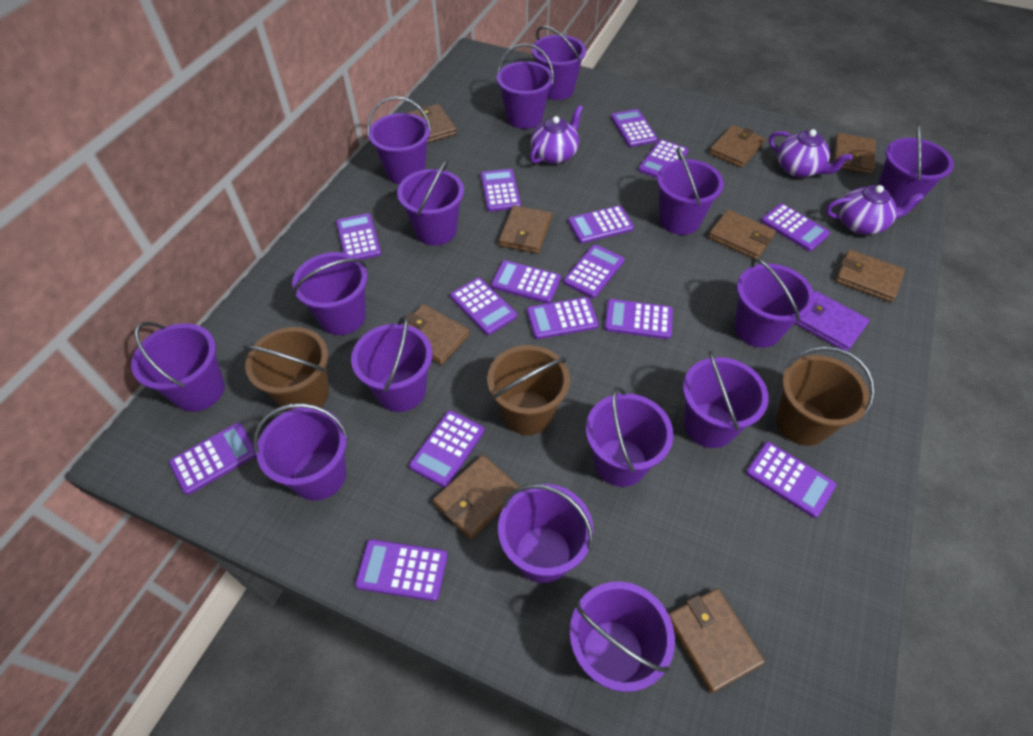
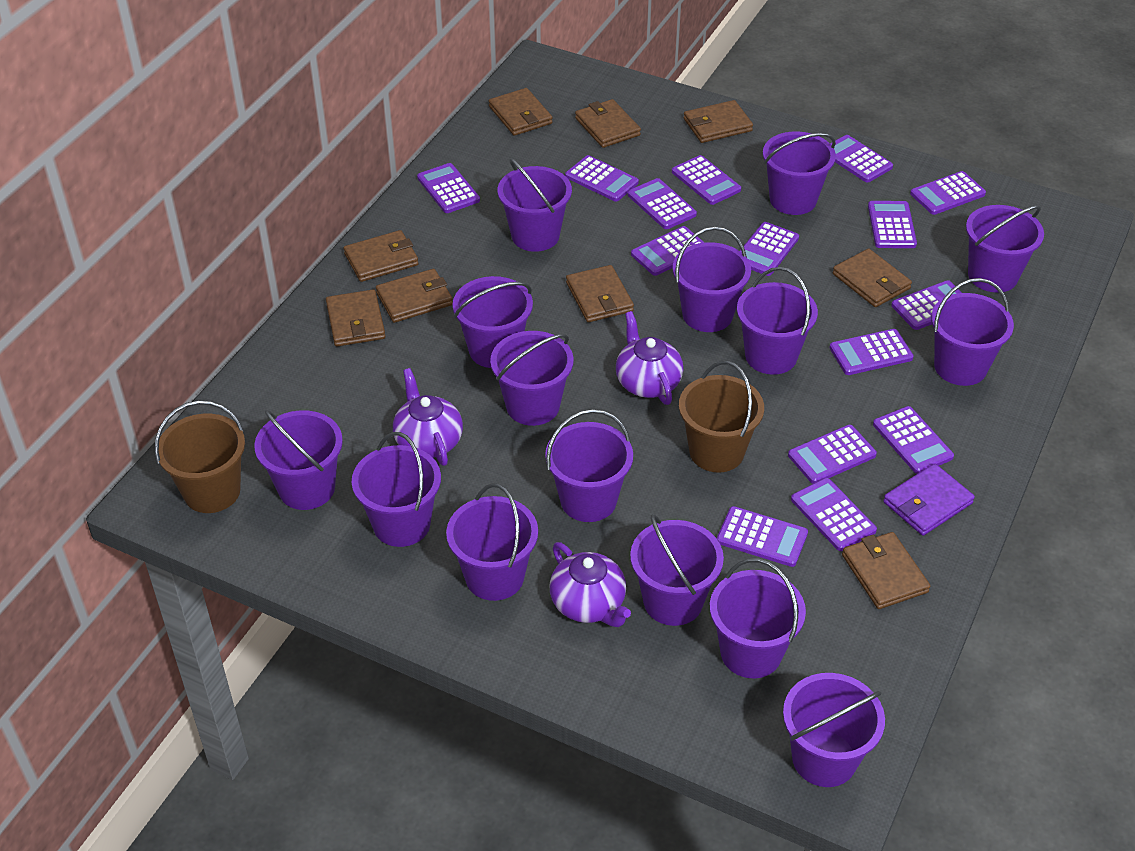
brown bucket: 3 -> 2

